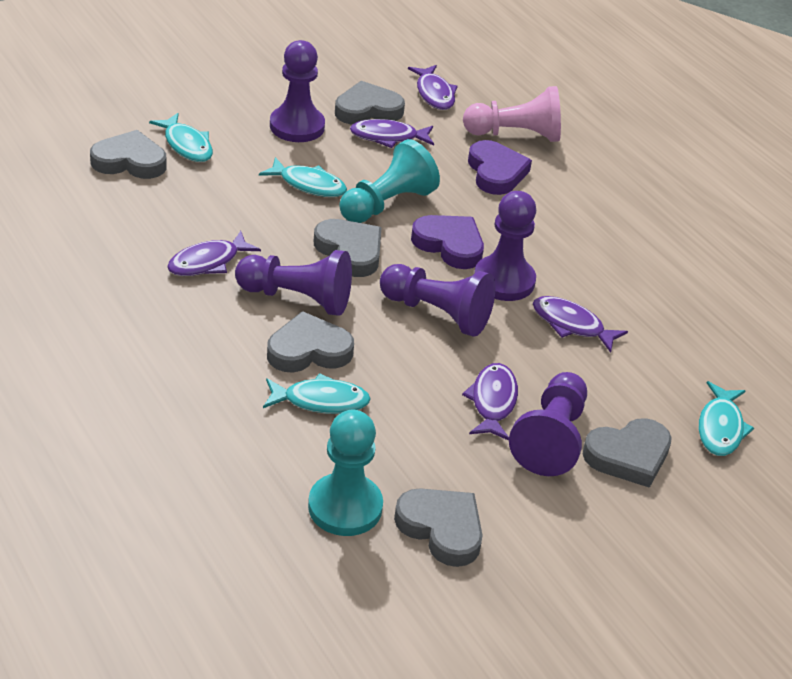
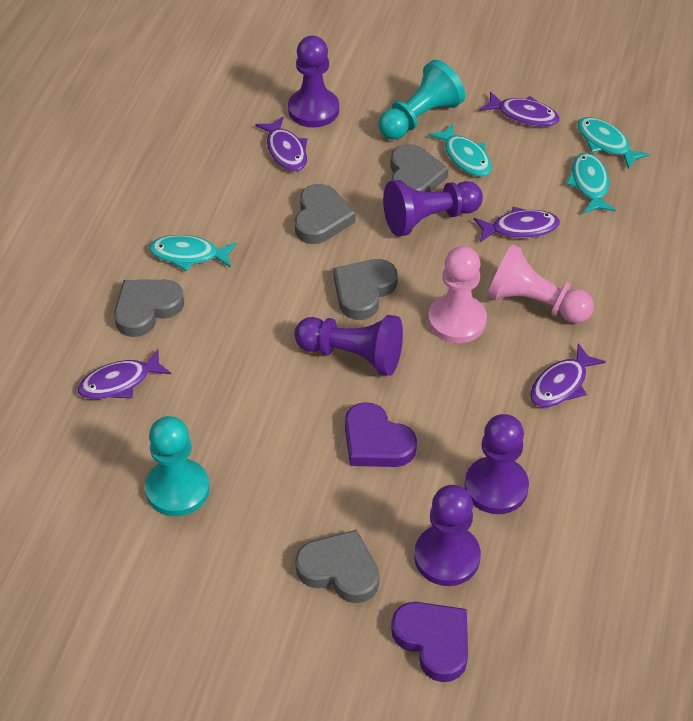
grey heart: 6 -> 5
pink pawn: 1 -> 2

